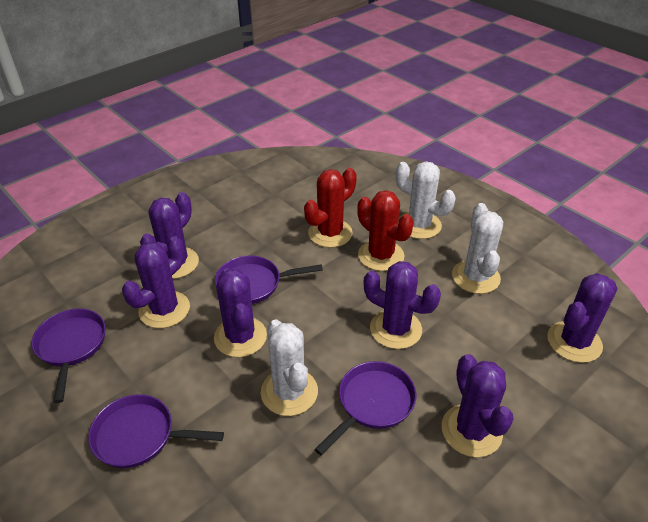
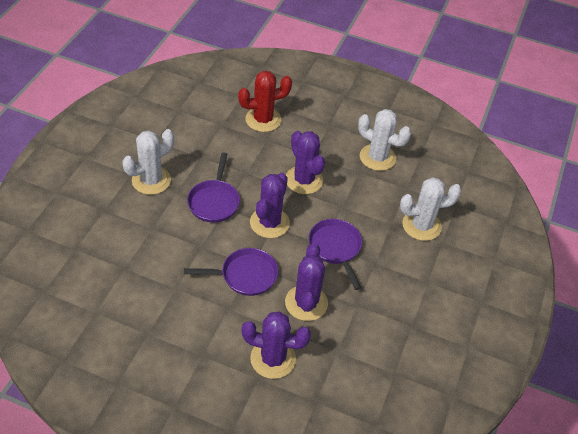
purple cactus: 6 -> 4
purple pan: 4 -> 3
red cactus: 2 -> 1

